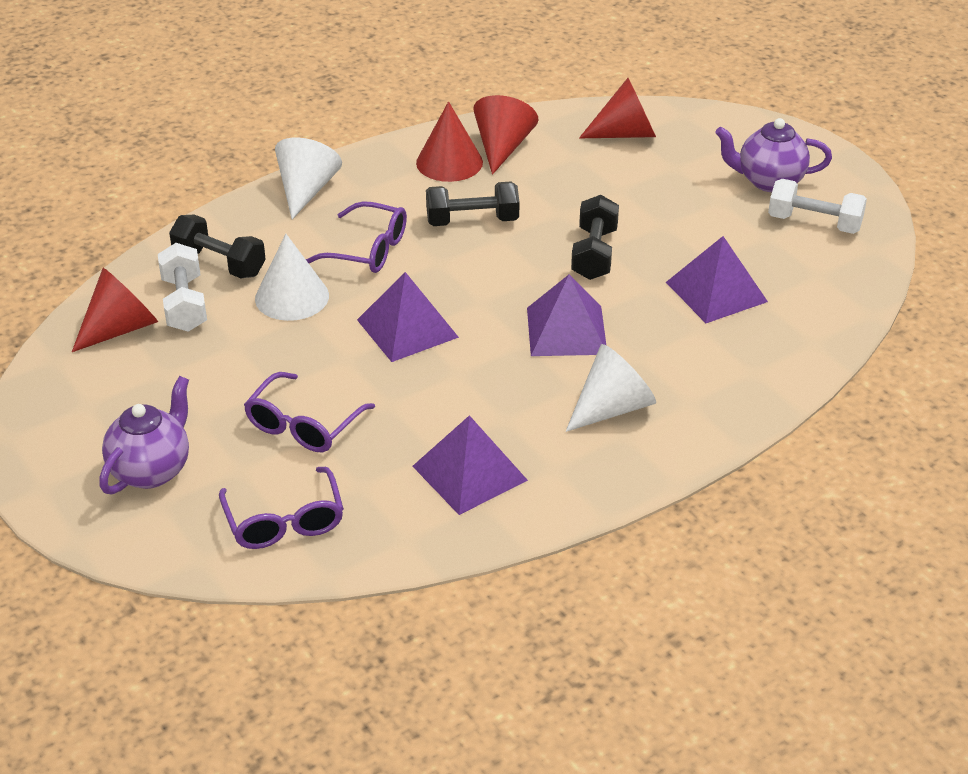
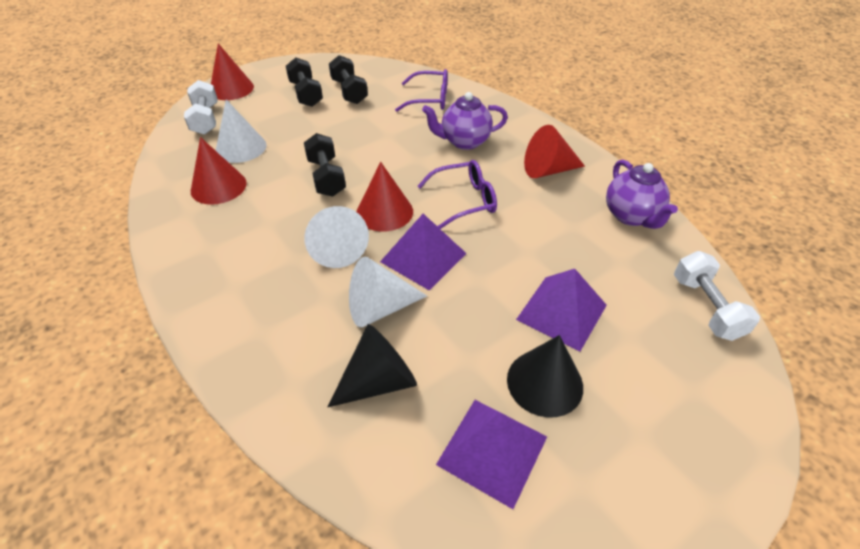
black cone: 0 -> 2
purple glasses: 3 -> 2
purple pyramid: 4 -> 3

